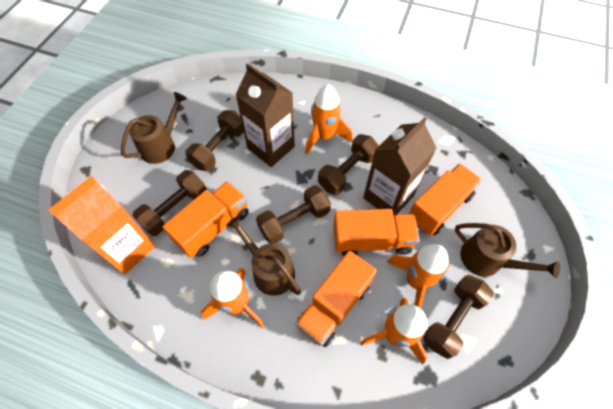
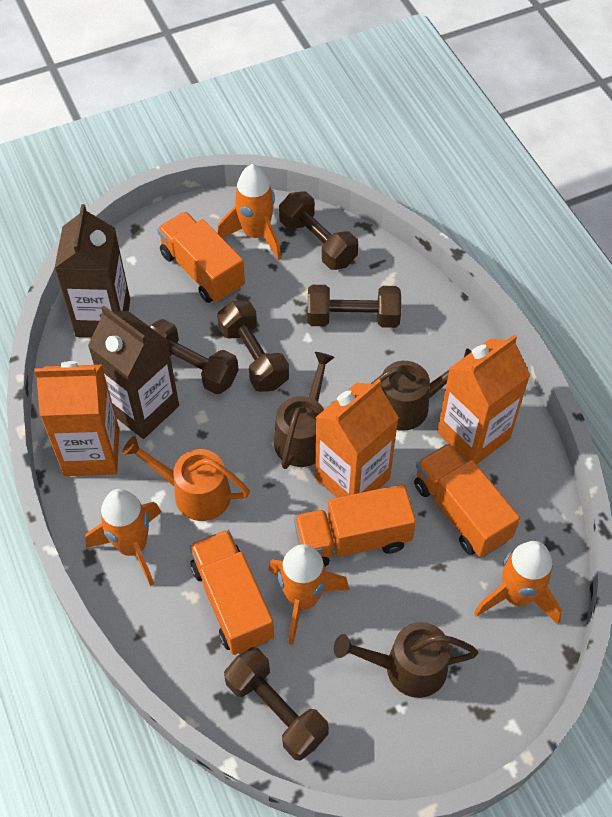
orange carton: 1 -> 3
orange watering can: 0 -> 1

